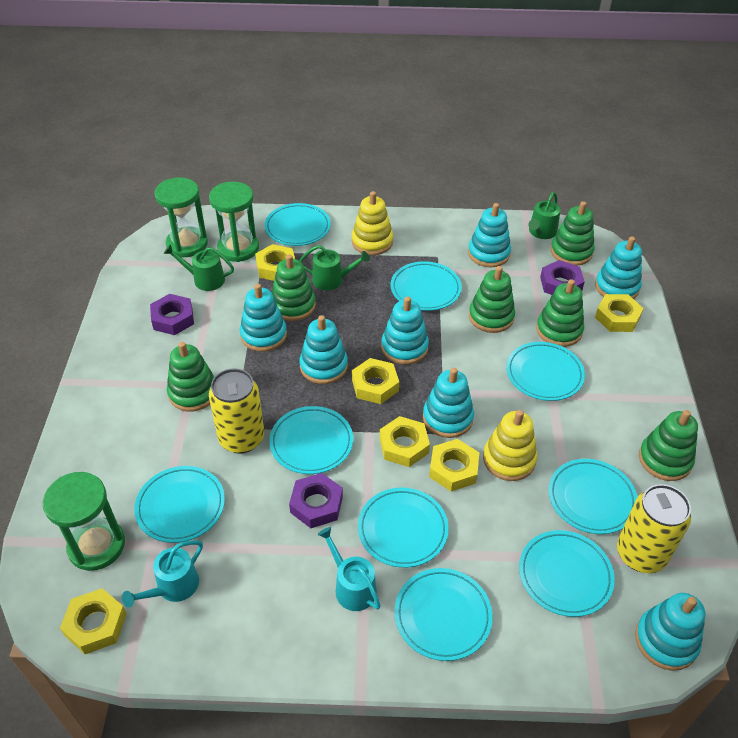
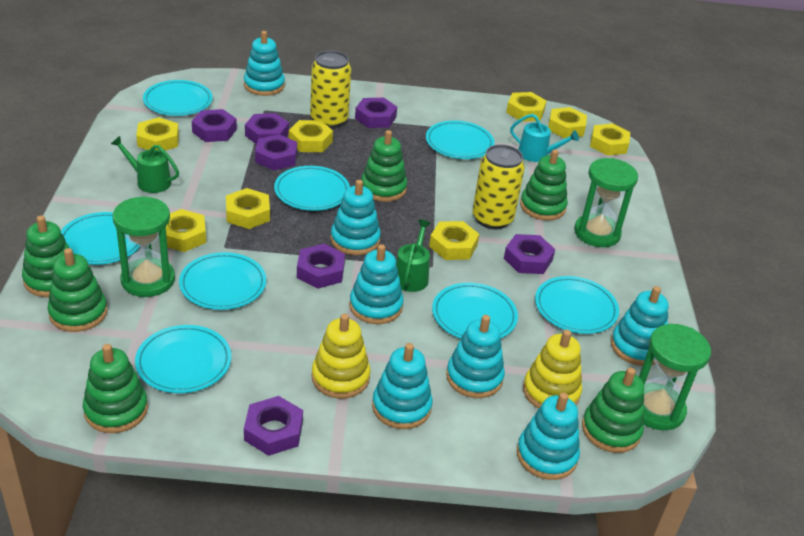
green watering can: 3 -> 2
purple nut: 3 -> 7
turquoise plate: 9 -> 8
turquoise watering can: 2 -> 1
yellow nut: 6 -> 8

